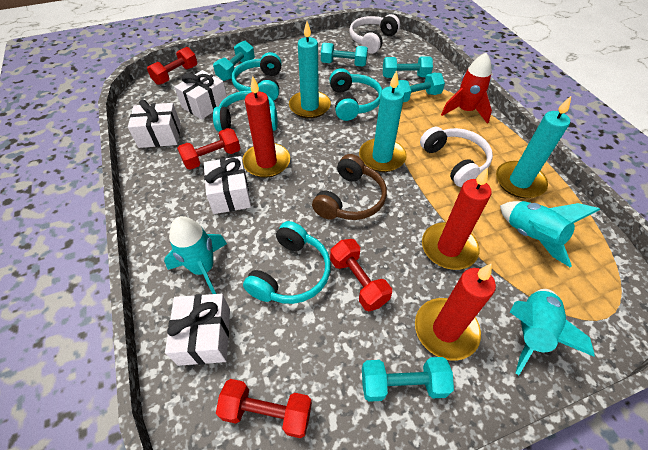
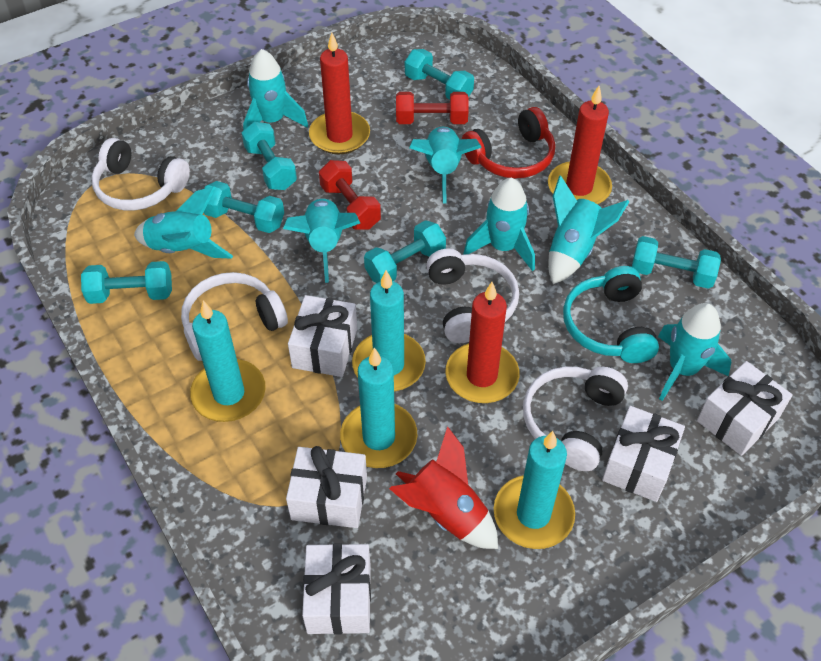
brown headphones: 1 -> 0
red dumbbell: 4 -> 2
red headphones: 0 -> 1
turquoise candle: 3 -> 4
turquoise dumbbell: 5 -> 6
turquoise headphones: 4 -> 1
turquoise rocket: 3 -> 7
white gift: 4 -> 5
white headphones: 2 -> 4

